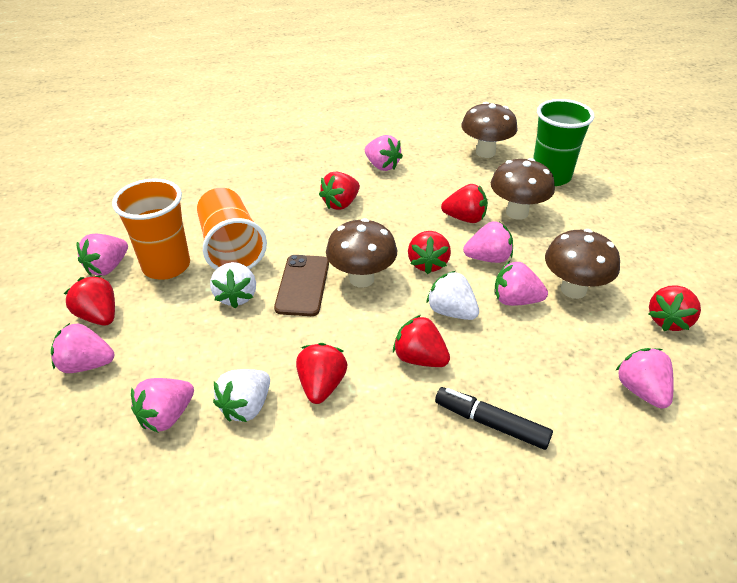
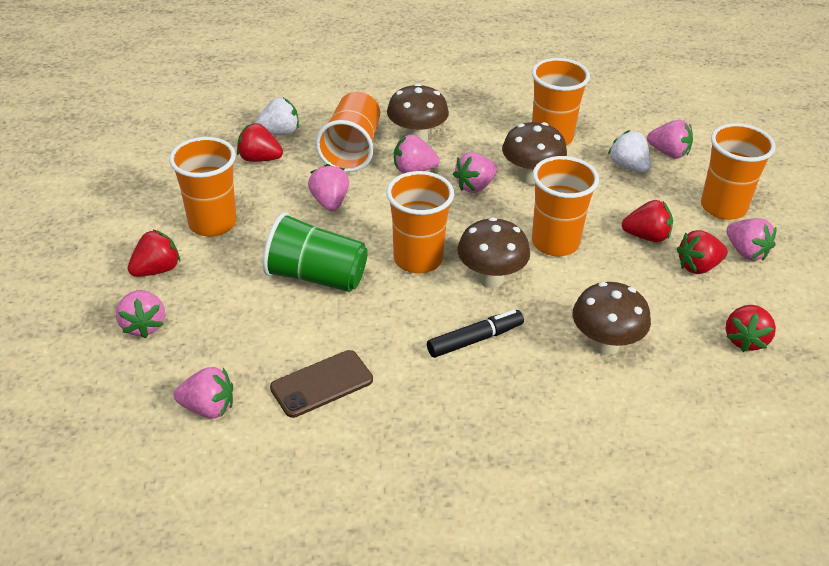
orange cup: 2 -> 6
red strawberry: 7 -> 5
white strawberry: 3 -> 2

